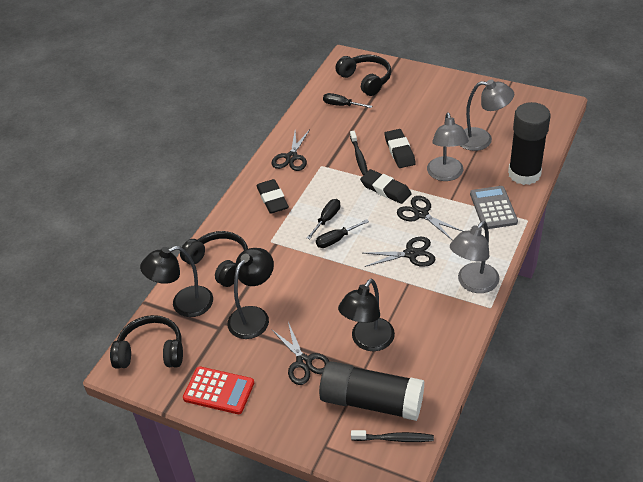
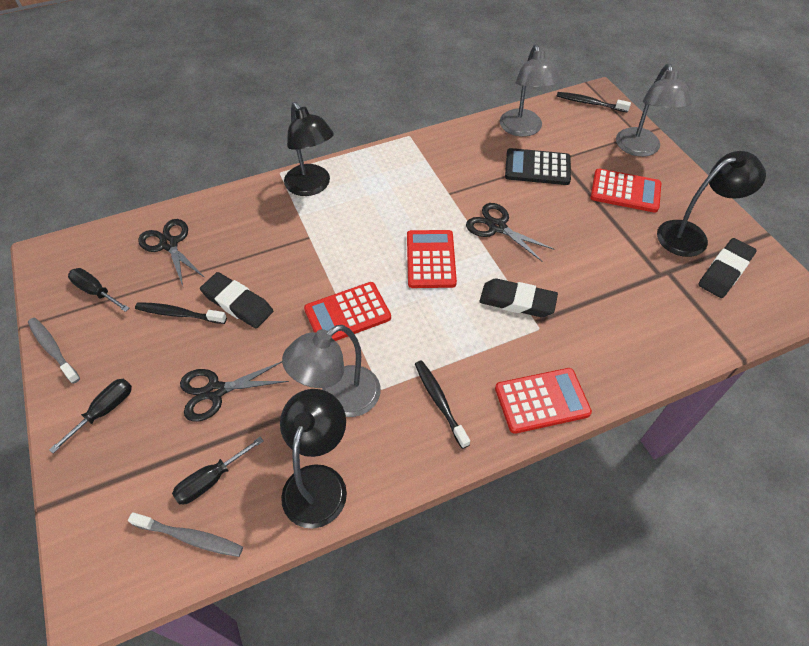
black calculator: 0 -> 1
black glue stick: 2 -> 0
black headphones: 3 -> 0
black scissors: 4 -> 3
black toothbrush: 2 -> 3
grey calculator: 1 -> 0
grey toothbrush: 0 -> 2
red calculator: 1 -> 4

